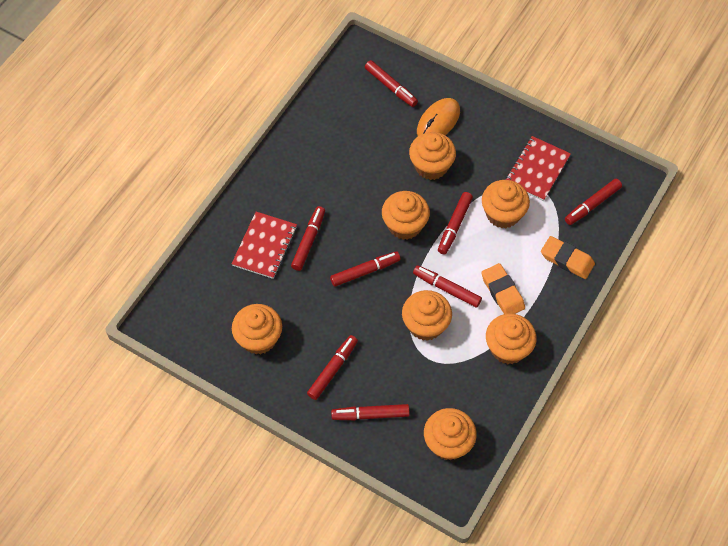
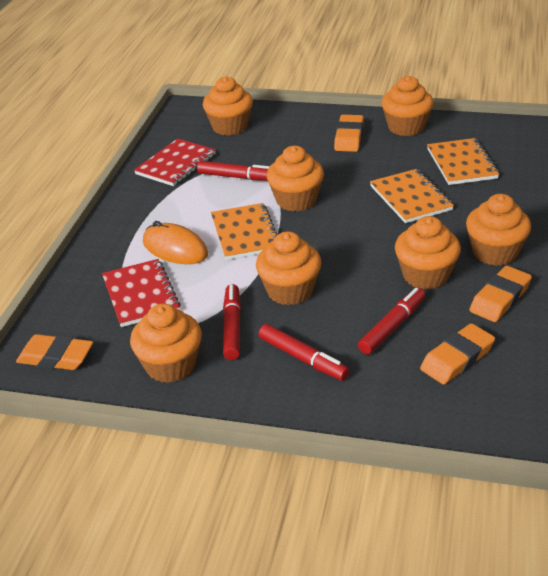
orange eraser: 2 -> 4
orange notebook: 0 -> 3
red marker: 8 -> 4

